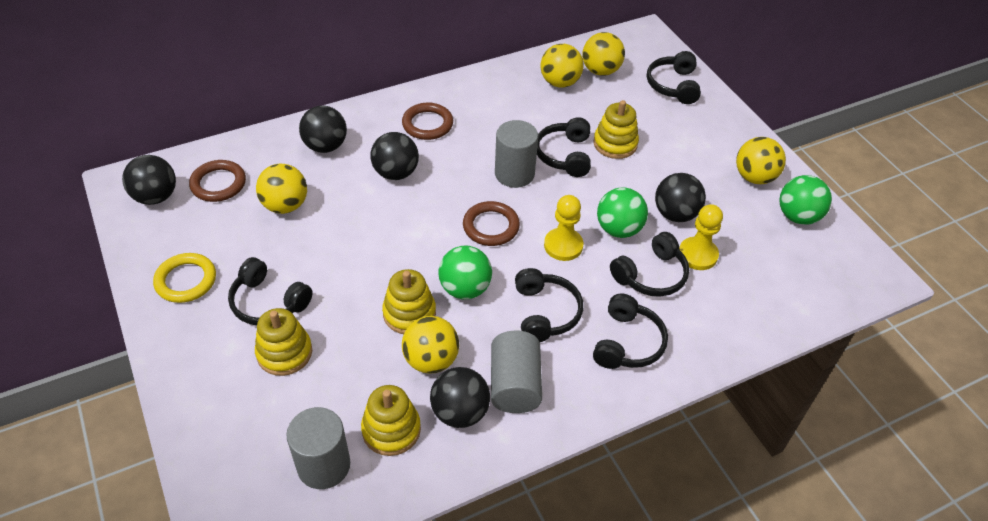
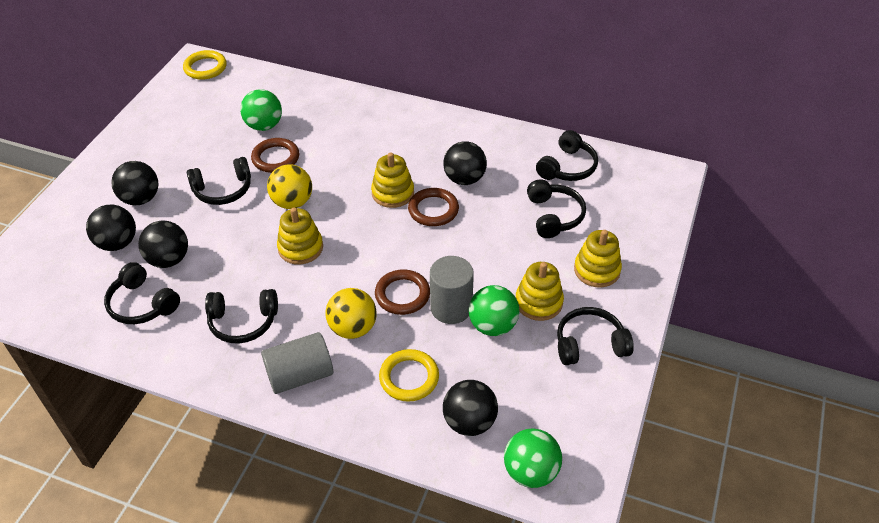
grey cylinder: 3 -> 2
yellow ball: 5 -> 2
yellow pawn: 2 -> 0
yellow ring: 1 -> 2

